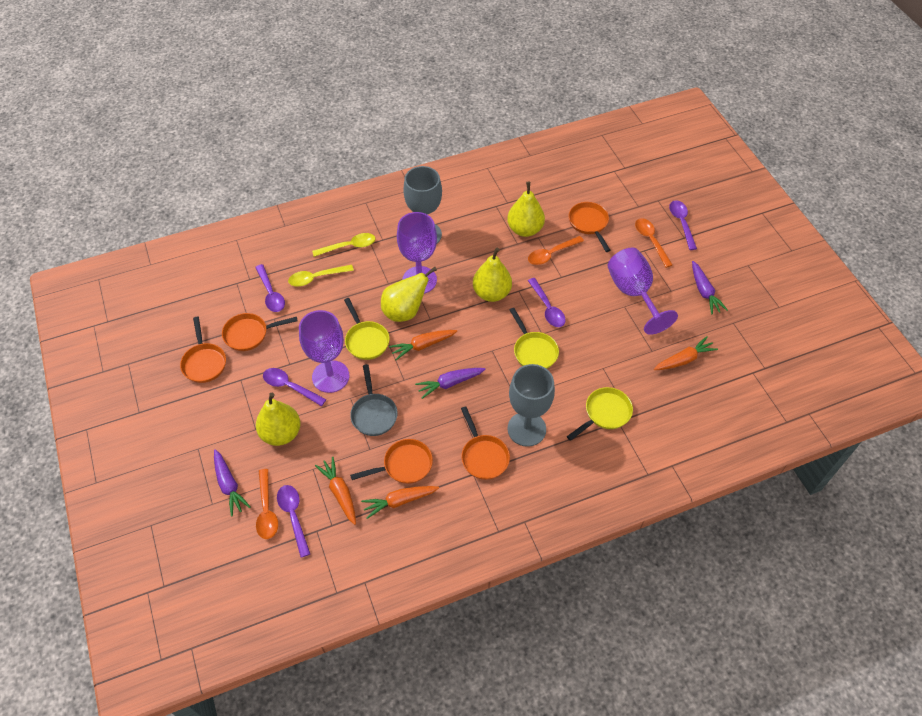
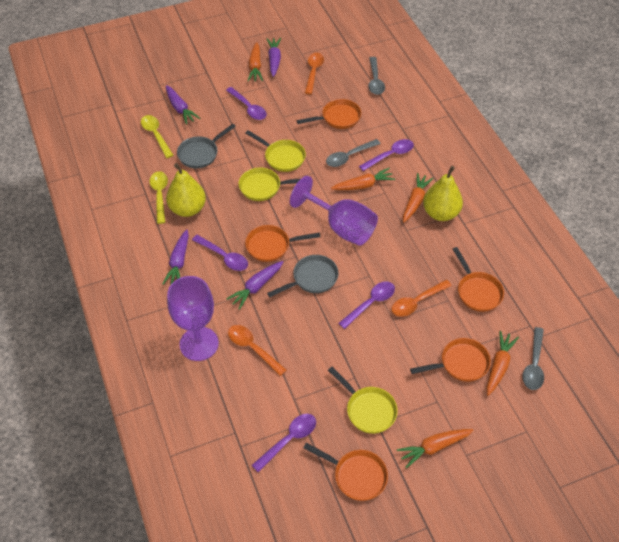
grey goblet: 2 -> 0
grey pan: 1 -> 2
grey spoon: 0 -> 3
orange carrot: 4 -> 5
purple carrot: 3 -> 4
purple goblet: 3 -> 2
yellow pear: 4 -> 2

